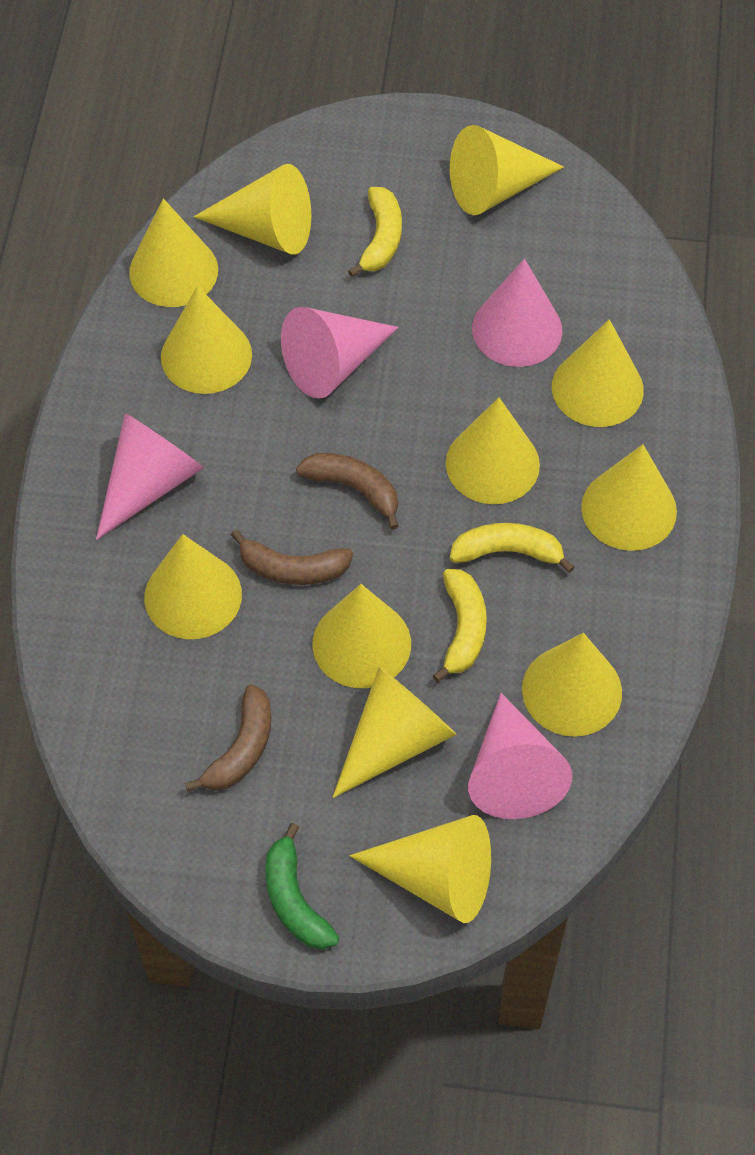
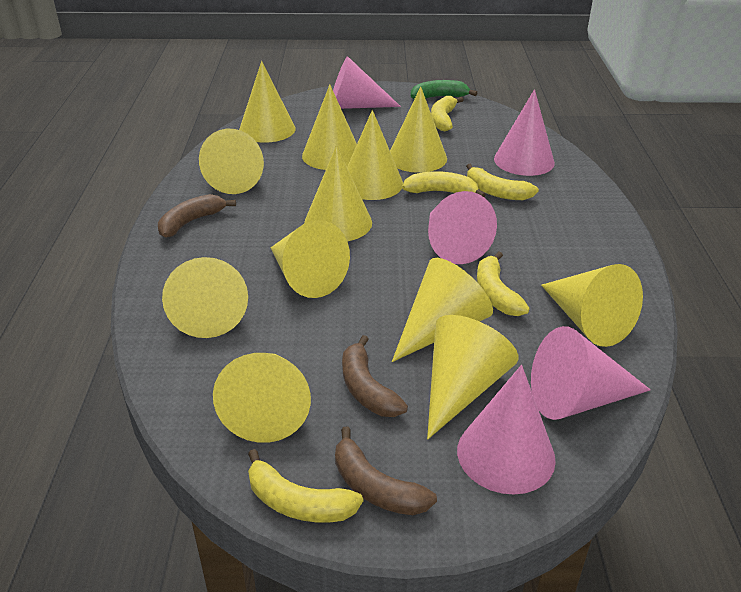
pink cone: 4 -> 5
yellow banana: 3 -> 5

